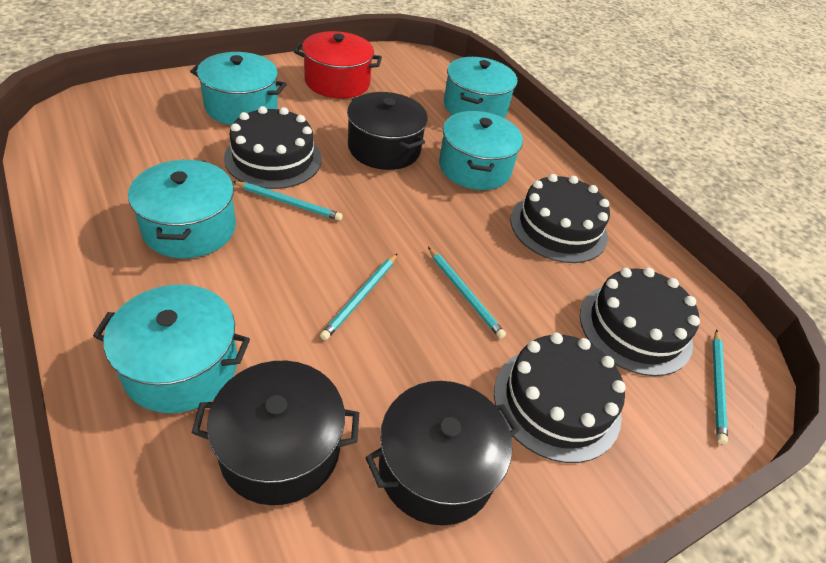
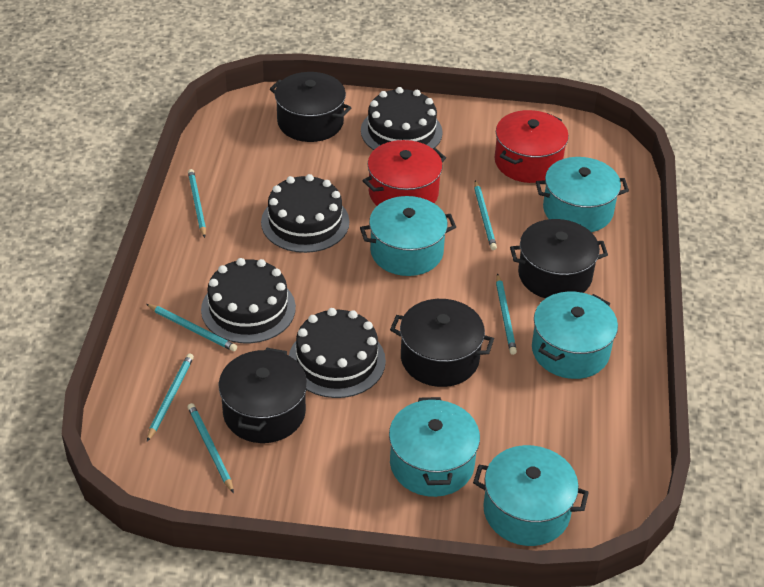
black pot: 3 -> 4
red pot: 1 -> 2
turquoise pencil: 4 -> 6

